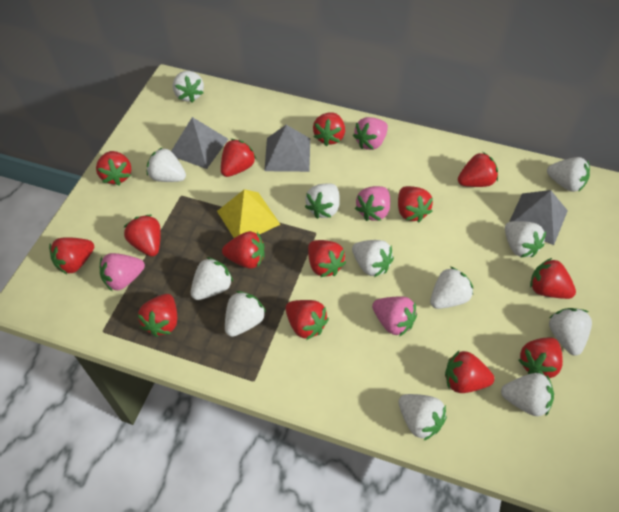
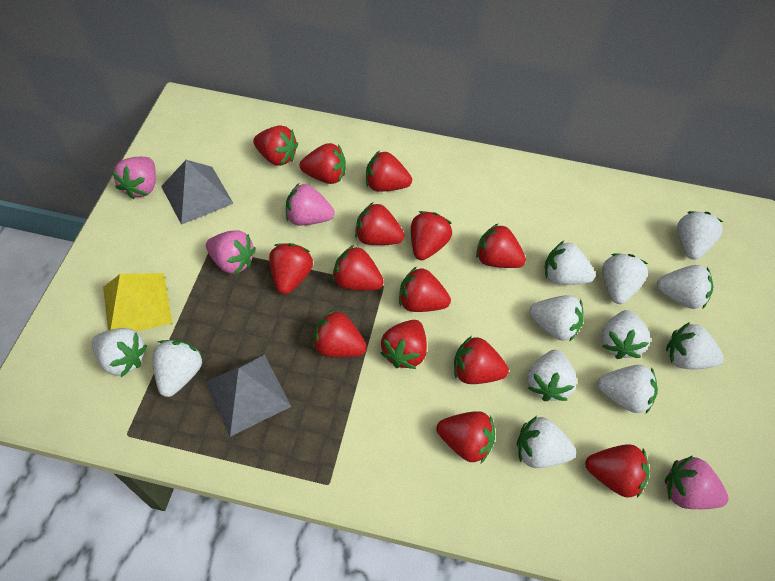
grey pyramid: 3 -> 2

